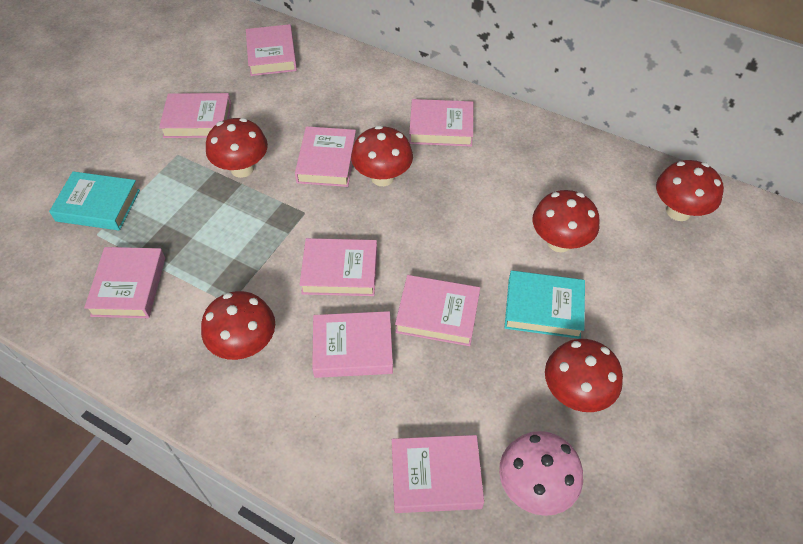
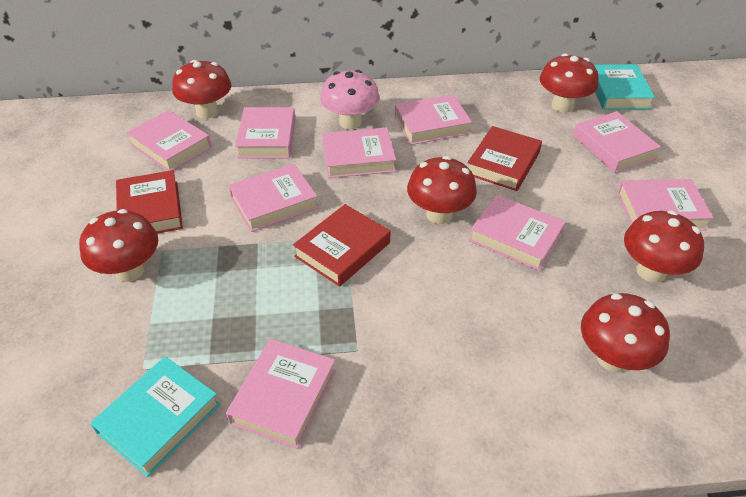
red book: 0 -> 3

